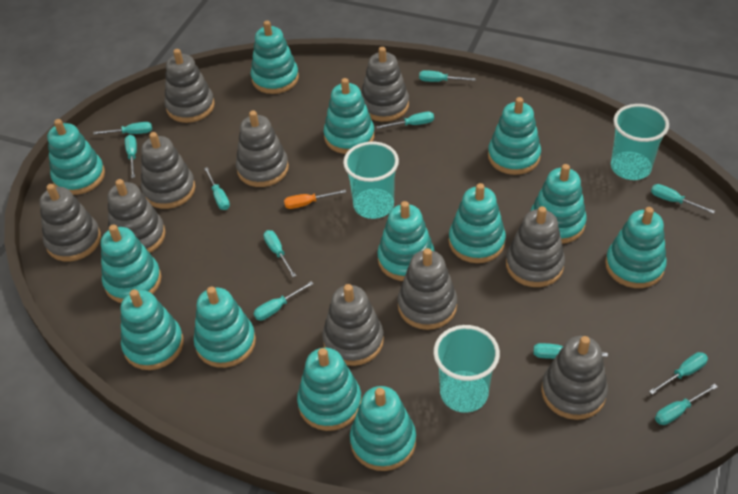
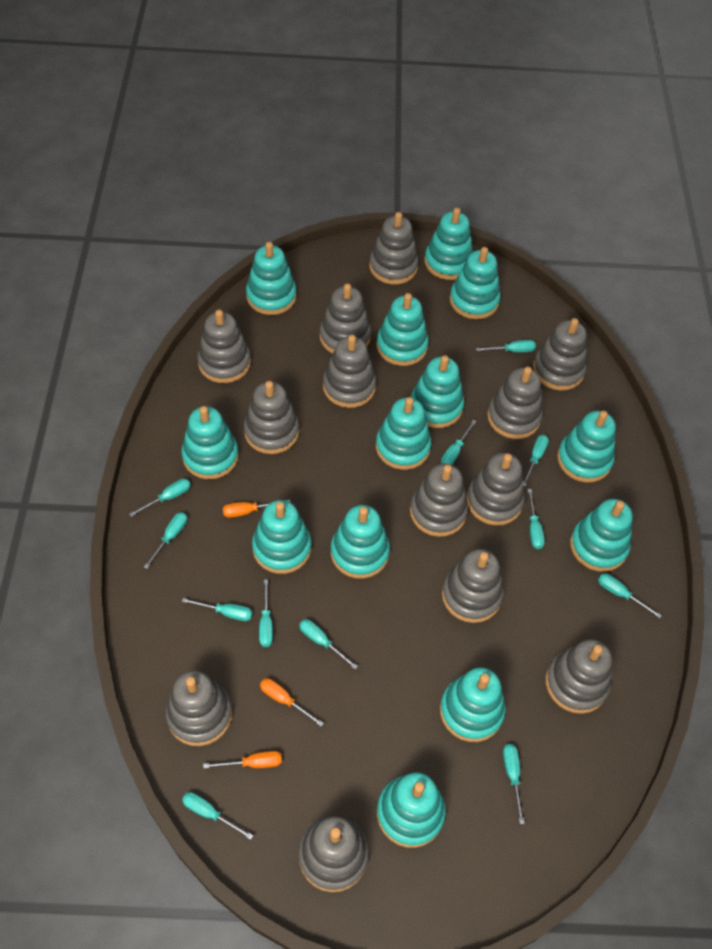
grey stacking toy: 10 -> 13
orange screwdriver: 1 -> 3
turquoise cup: 3 -> 0
turquoise screwdriver: 11 -> 12

